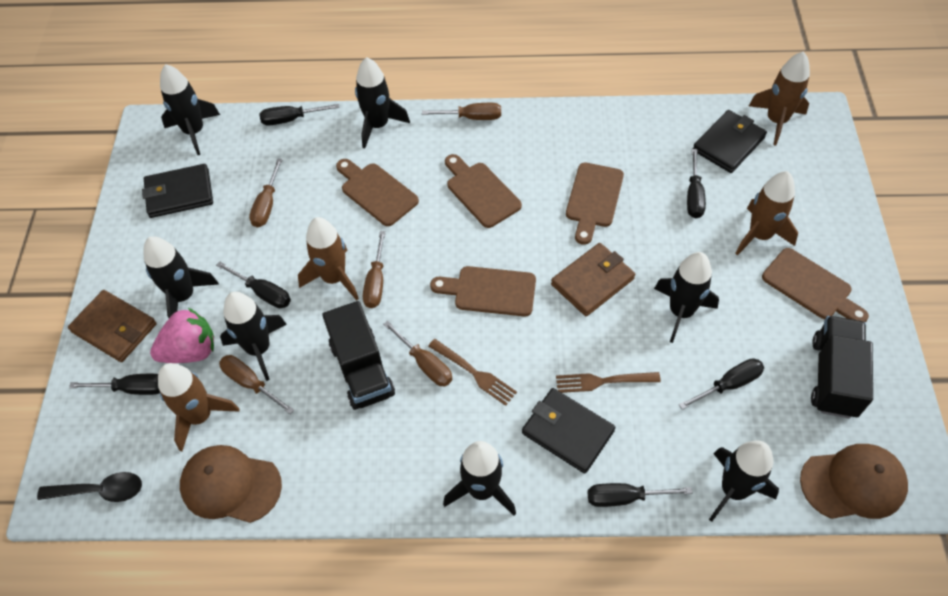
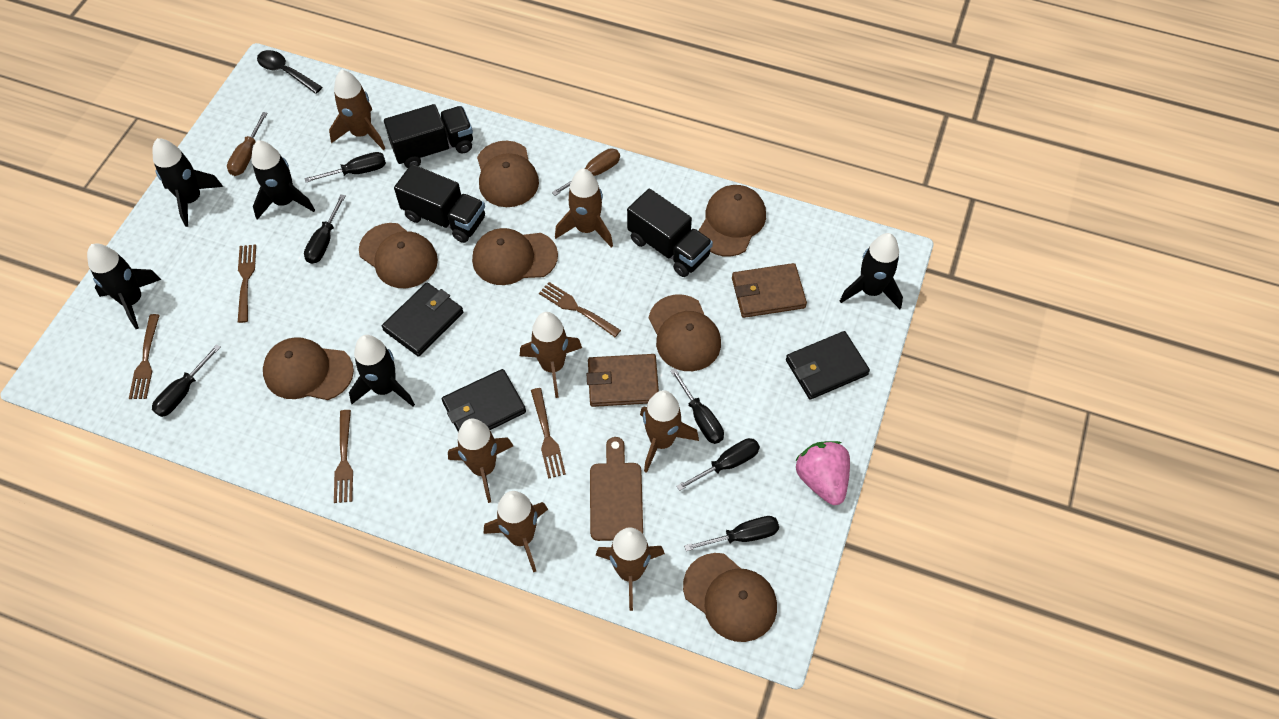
black rocket: 7 -> 5
black truck: 2 -> 3
brown cap: 2 -> 7
brown cutting board: 5 -> 1
brown fork: 2 -> 5
brown rocket: 4 -> 7
brown screwdriver: 5 -> 2

